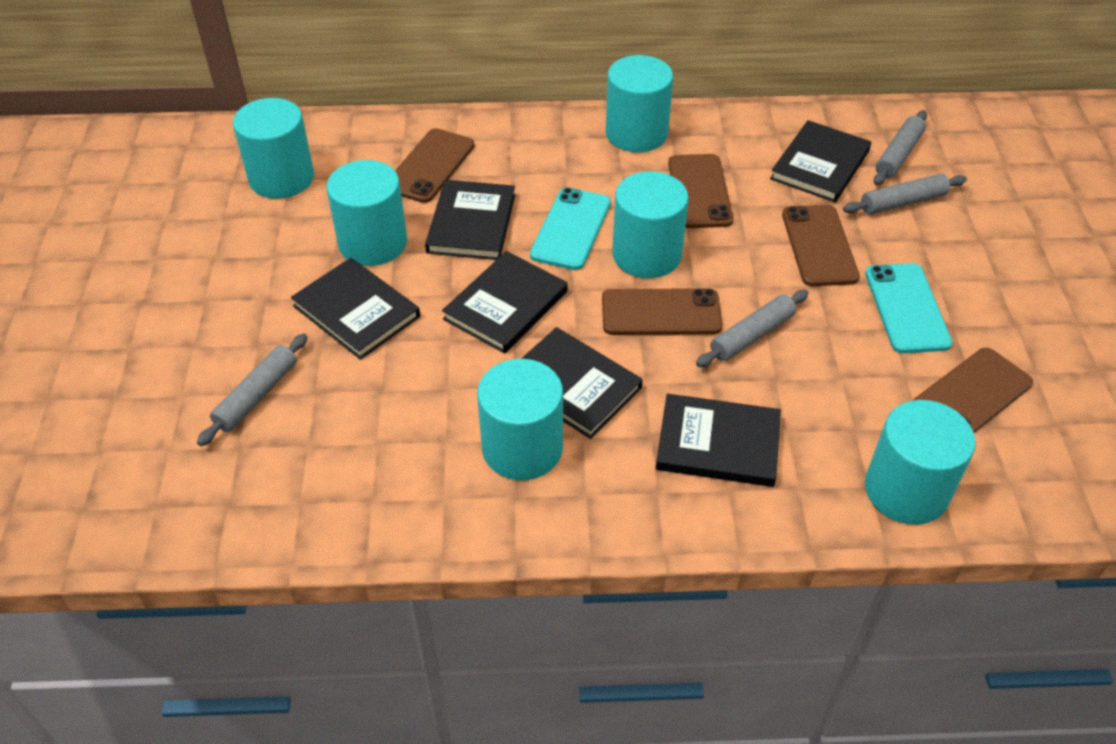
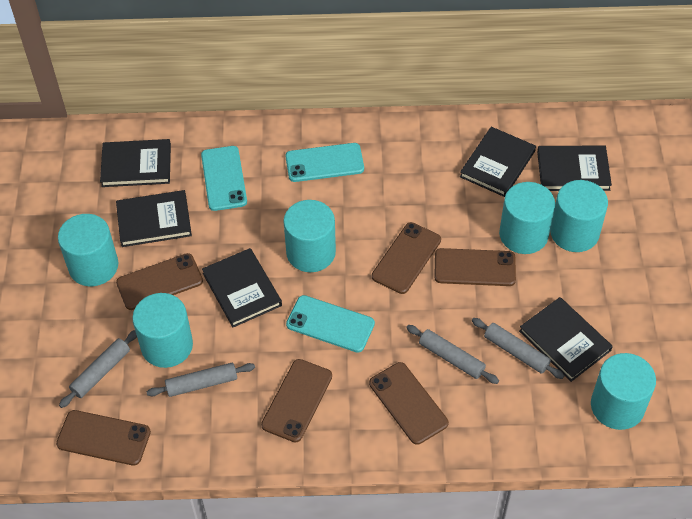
brown phone: 5 -> 6
turquoise phone: 2 -> 3

